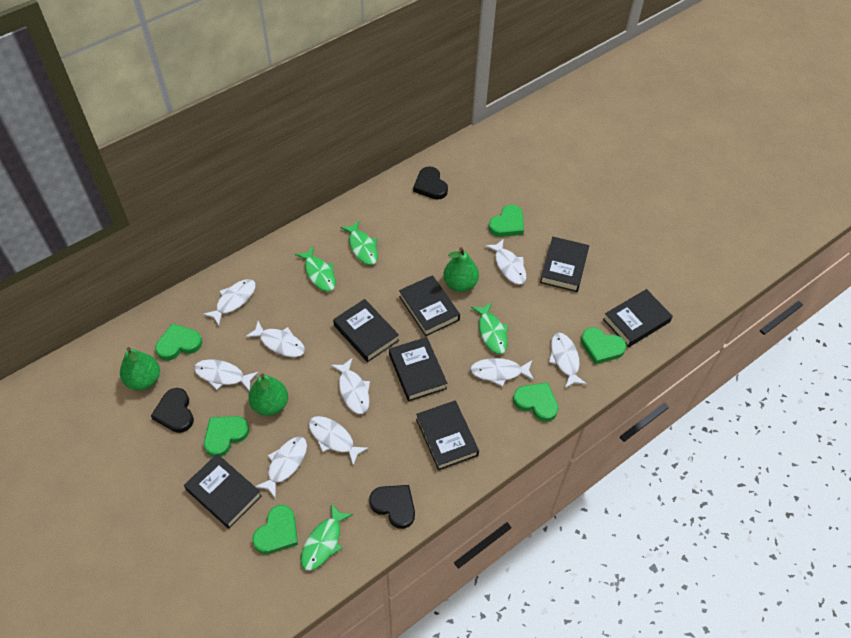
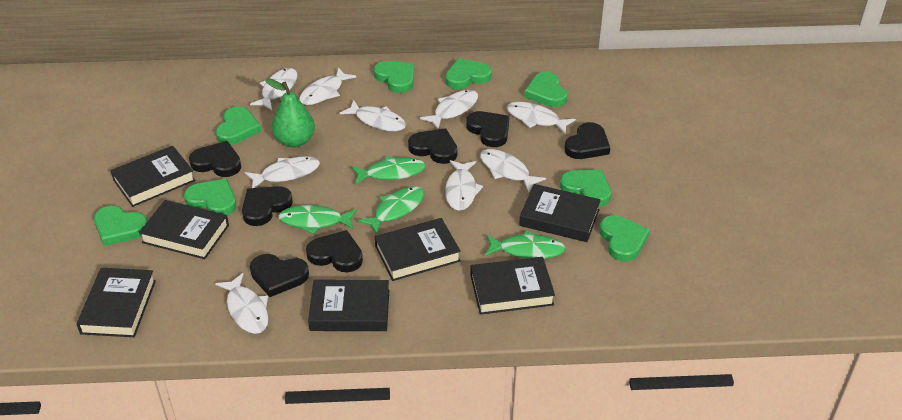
black heart: 3 -> 7
green heart: 6 -> 8
green pear: 3 -> 1

